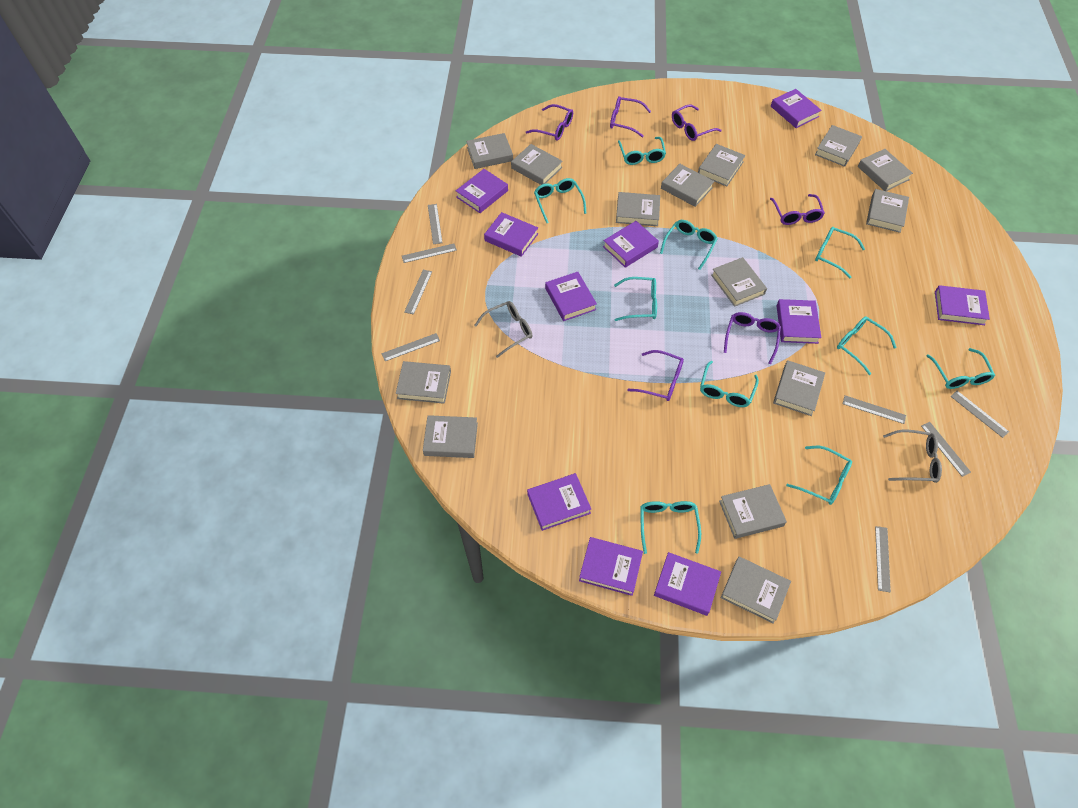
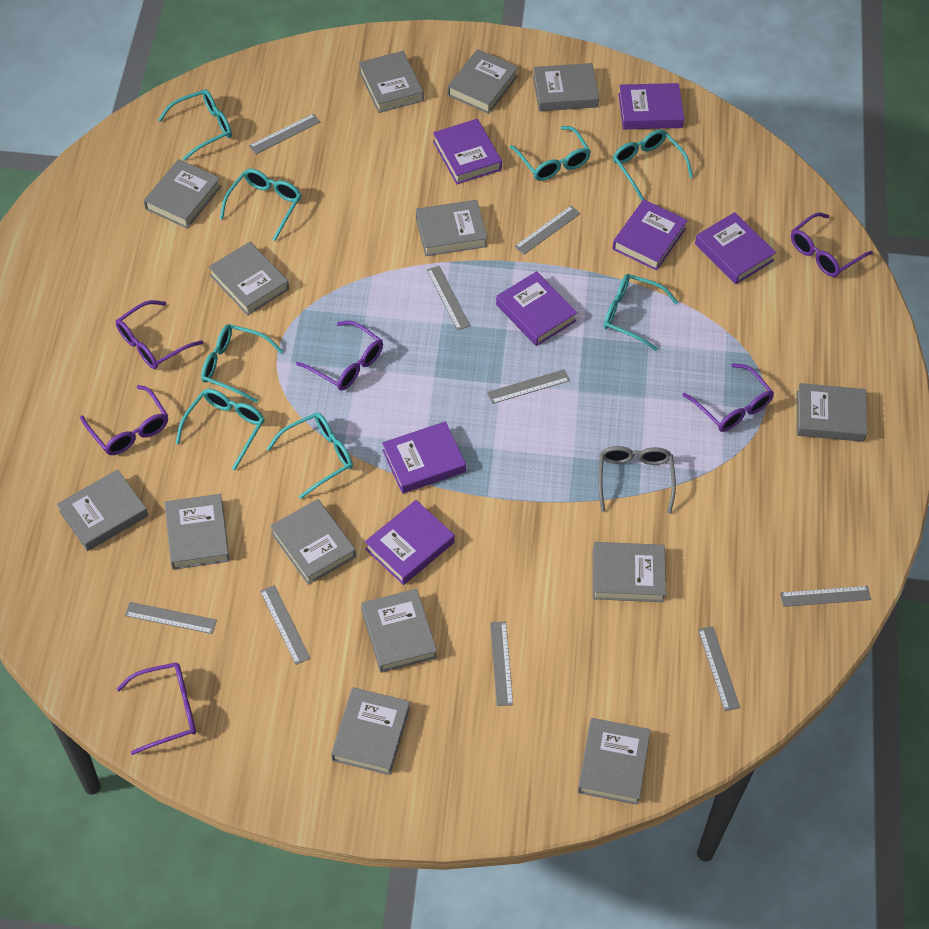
grey glasses: 2 -> 1
grey ruler: 8 -> 9
purple book: 10 -> 7
turquoise glasses: 10 -> 8

